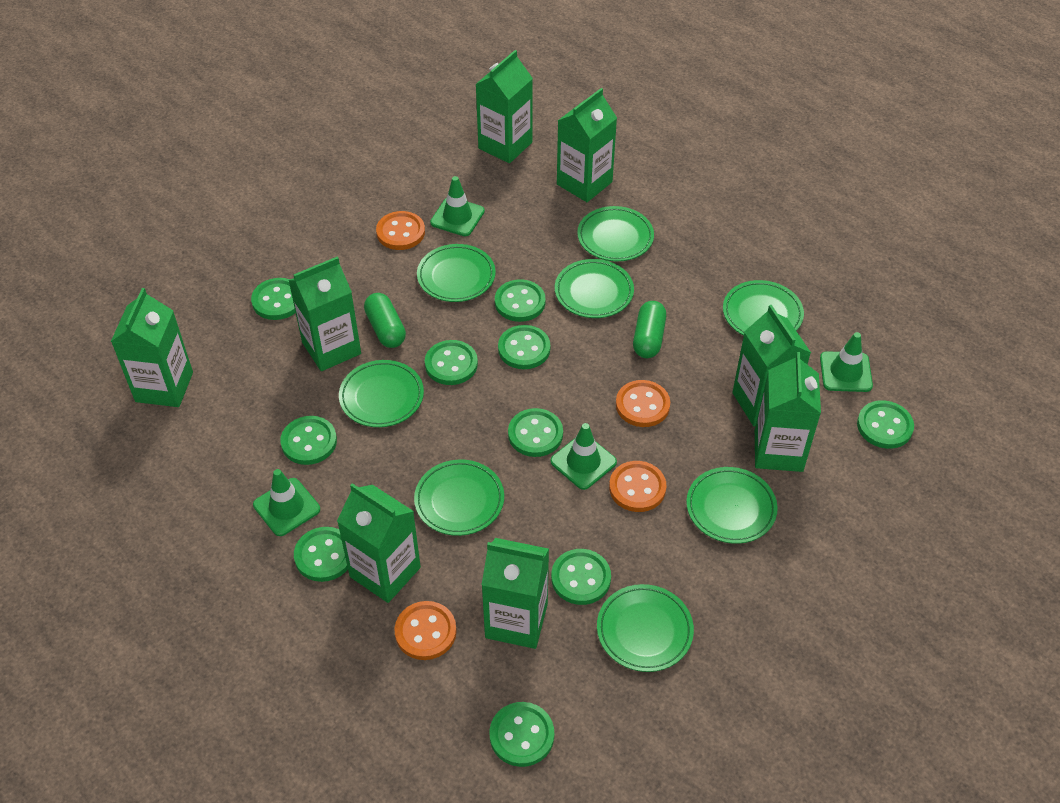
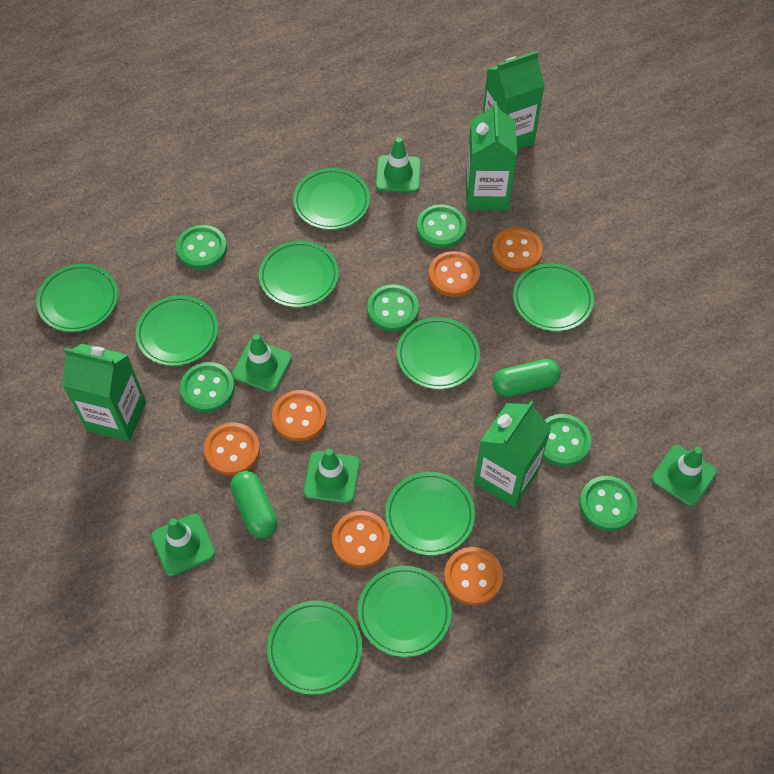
green button: 10 -> 6
green carton: 8 -> 4
green plate: 8 -> 9
green traffic cone: 4 -> 5
orange button: 4 -> 6

